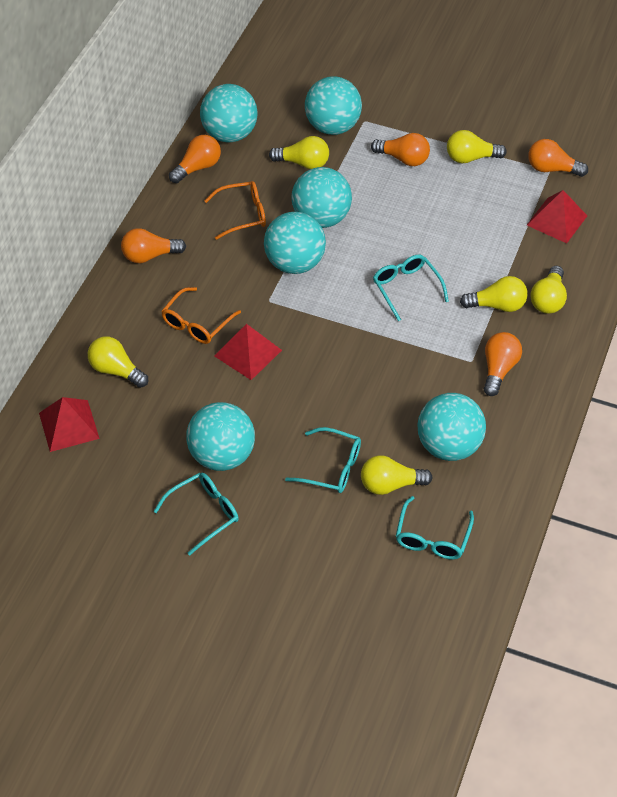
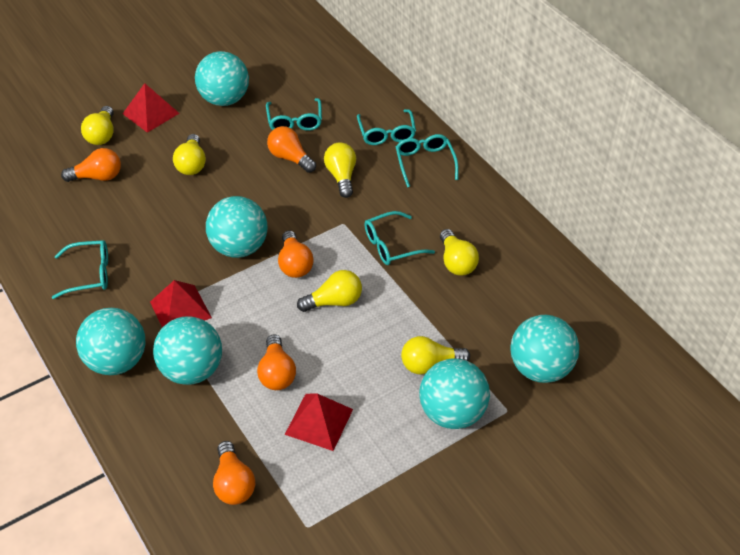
orange glasses: 2 -> 0
turquoise glasses: 4 -> 5

